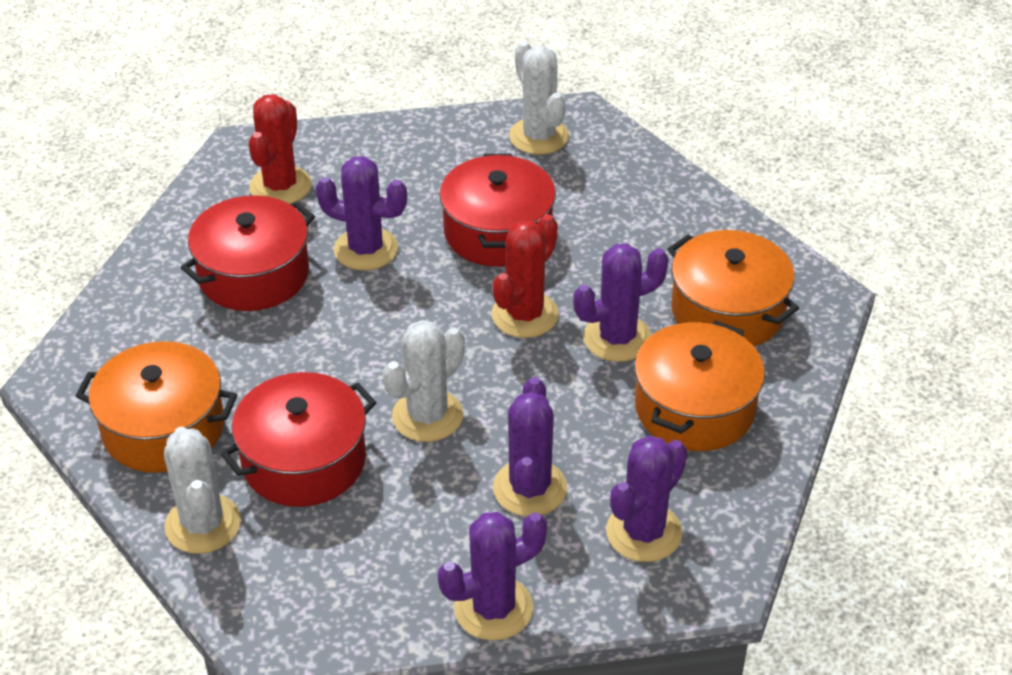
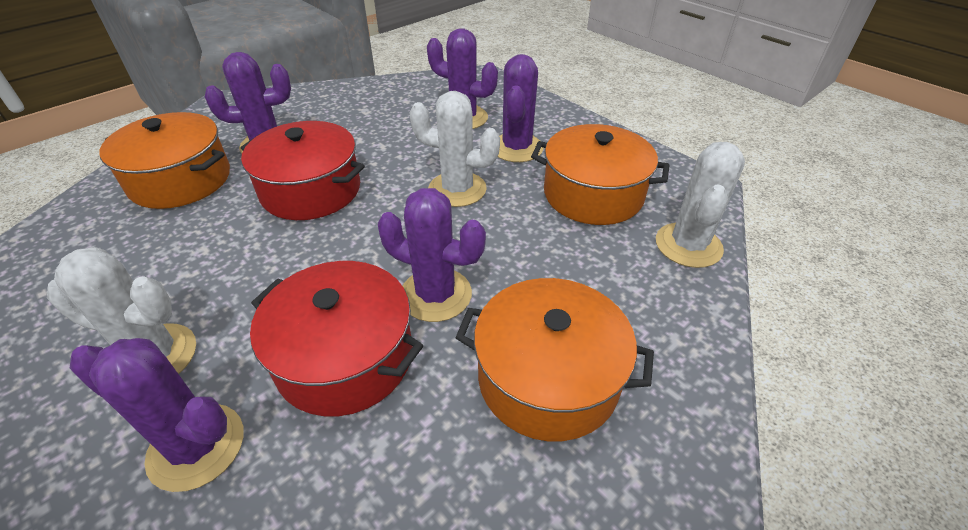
red cactus: 2 -> 0
red pot: 3 -> 2

